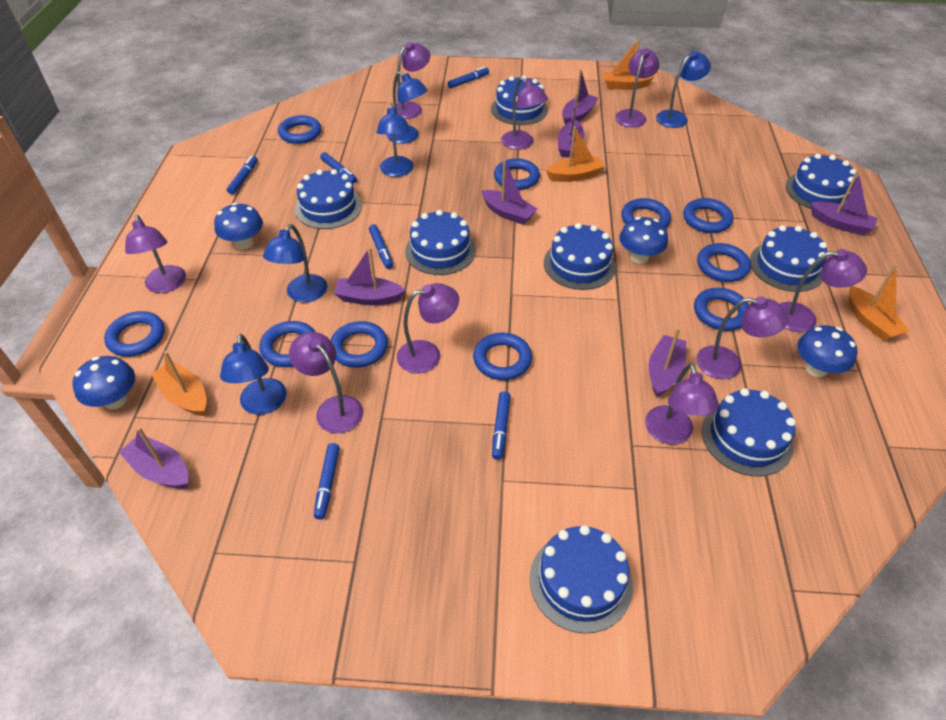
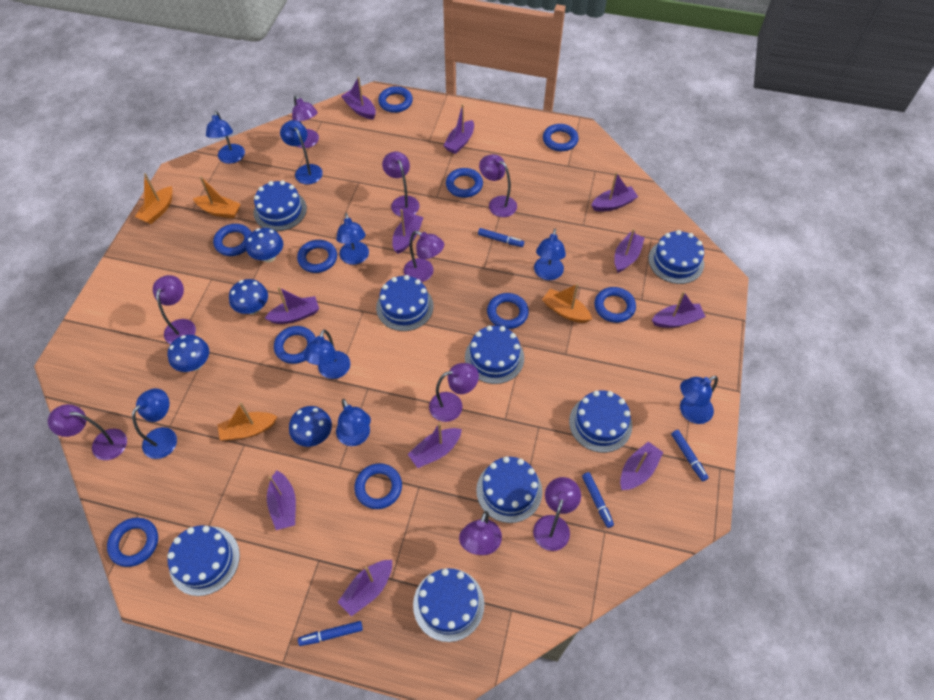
blue lamp: 5 -> 8
blue marker: 6 -> 4
purple boat: 7 -> 11

